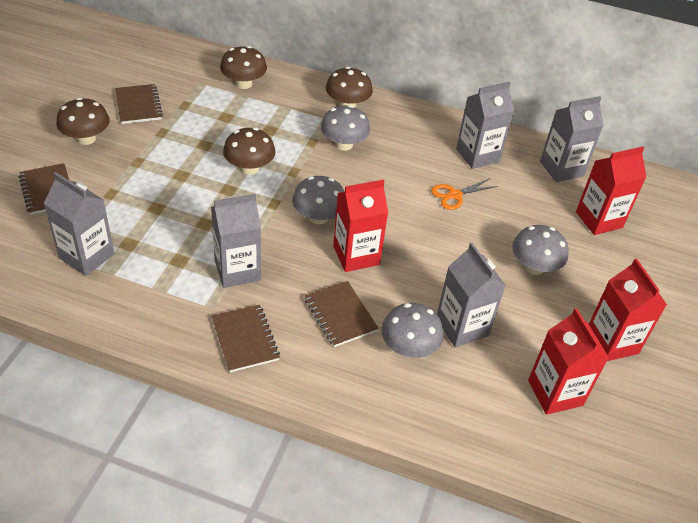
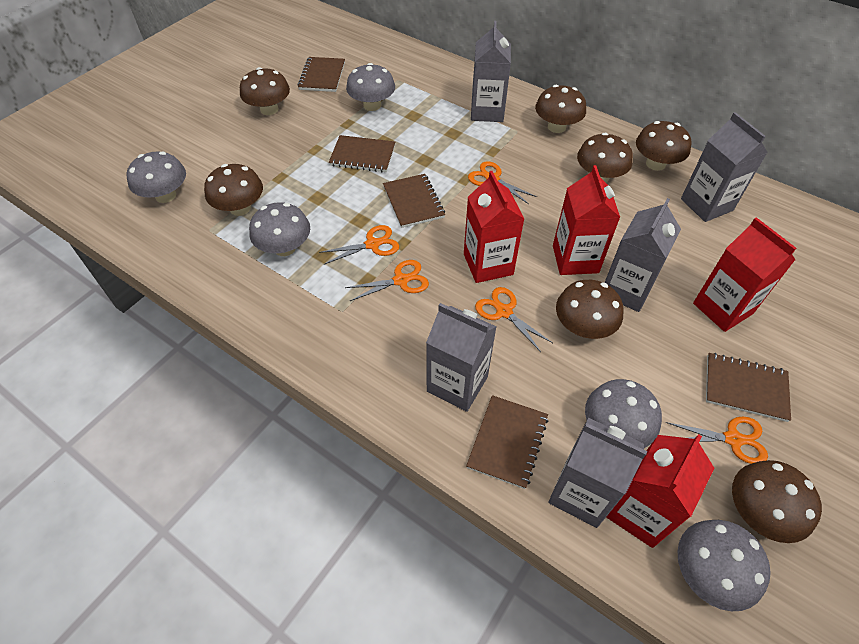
brown mushroom: 4 -> 7
brown notebook: 4 -> 5
grey mushroom: 4 -> 5
orange scissors: 1 -> 5

